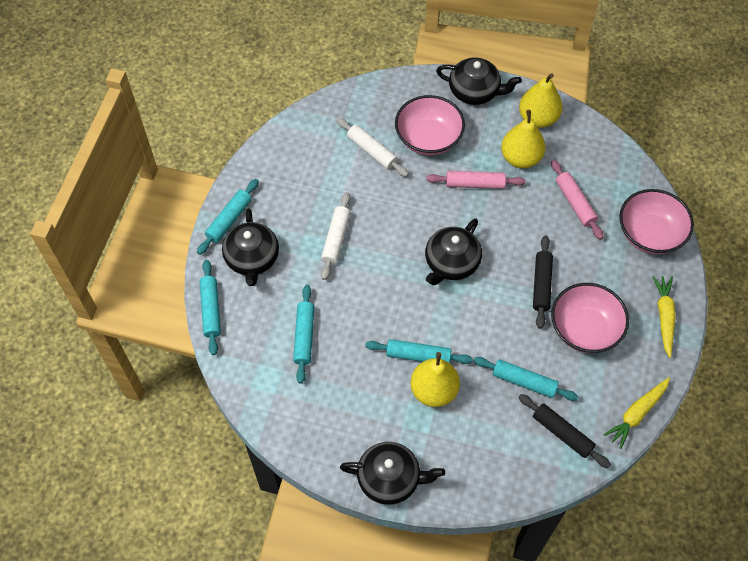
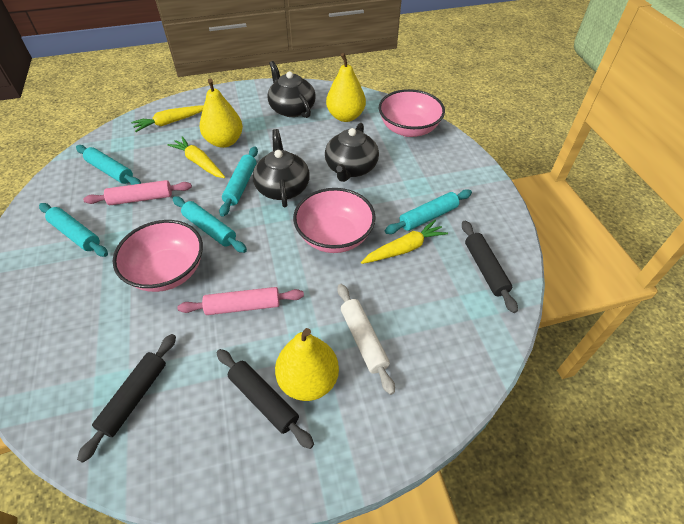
black rolling pin: 2 -> 3
black teapot: 4 -> 3
white rolling pin: 2 -> 1
yellow carrot: 2 -> 3

